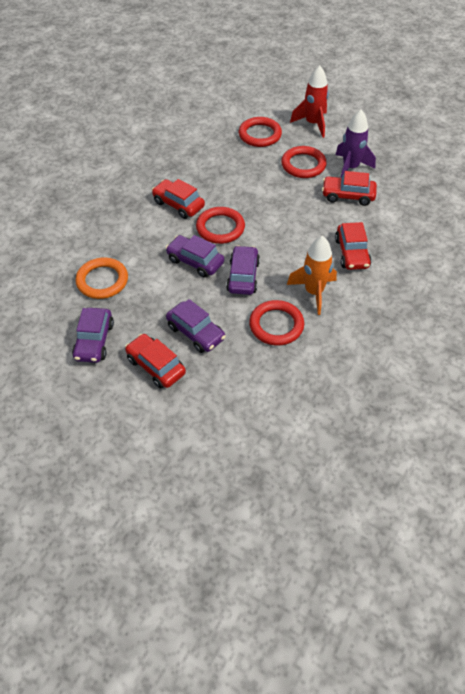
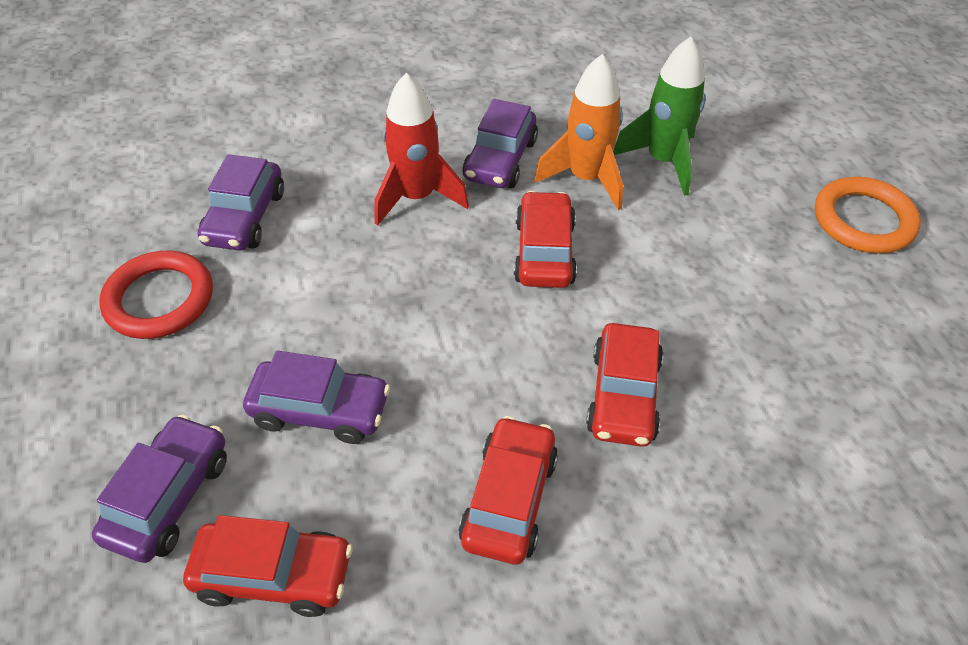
green rocket: 0 -> 1
purple rocket: 1 -> 0
red ring: 4 -> 1

